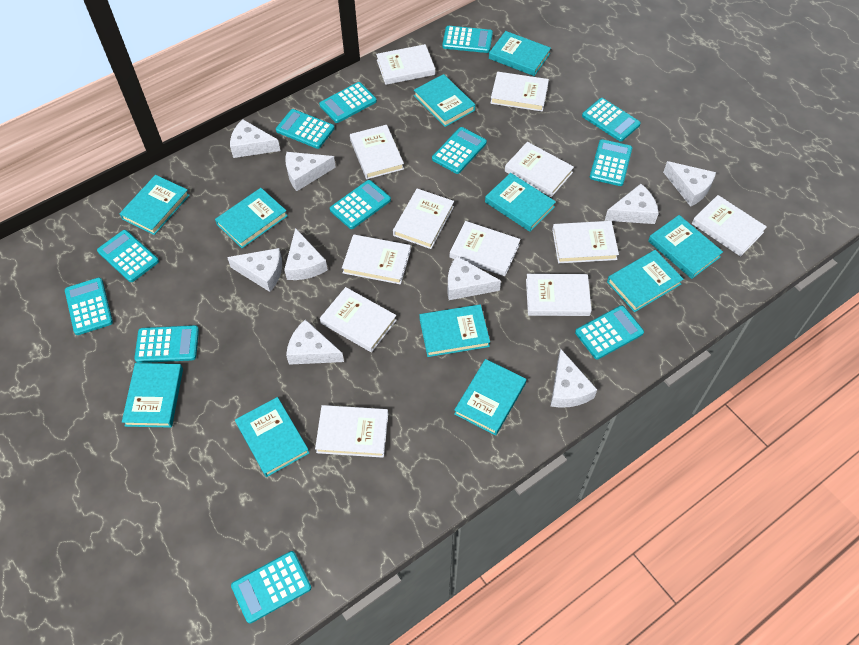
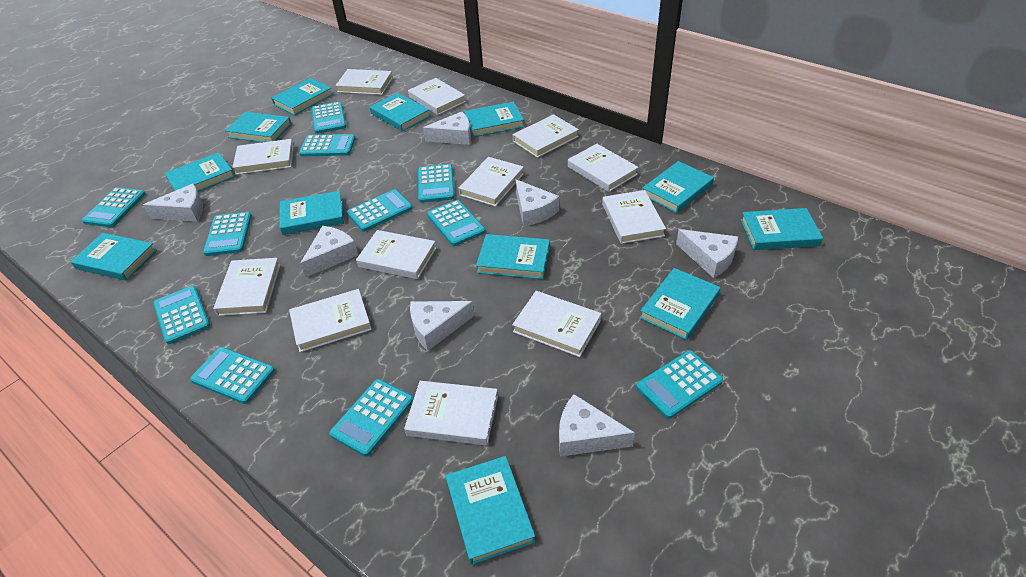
turquoise book: 11 -> 12
turquoise calculator: 12 -> 11
white cheese: 9 -> 7

